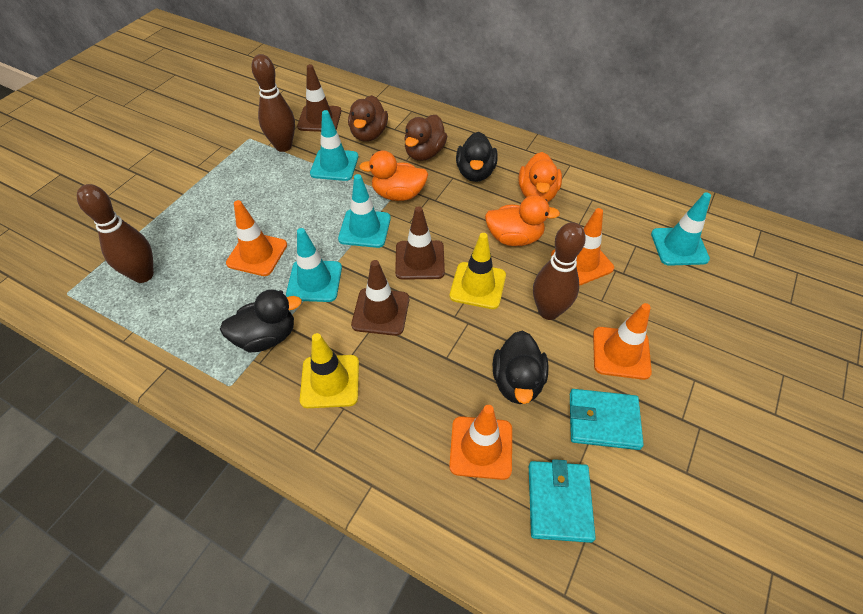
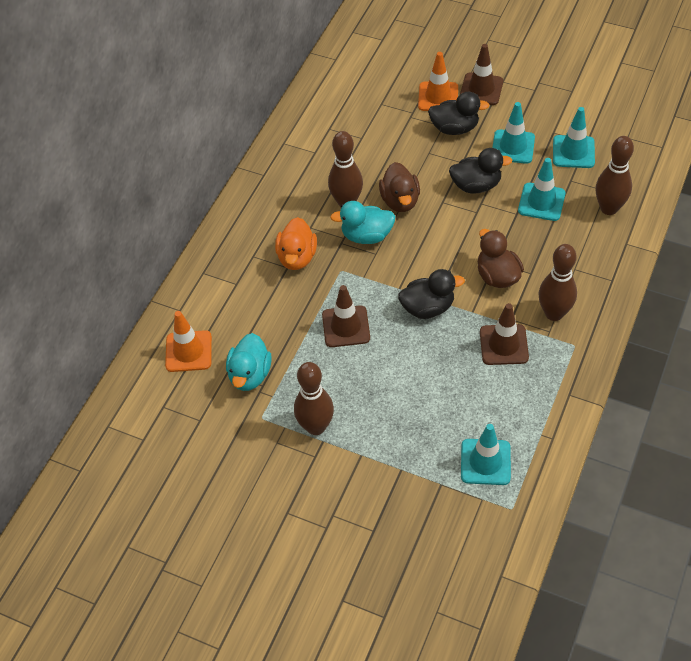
brown bowling pin: 3 -> 4
orange duck: 3 -> 1
orange traffic cone: 4 -> 2
turquoise duck: 0 -> 2
turquoise wallet: 2 -> 0
yellow traffic cone: 2 -> 0

